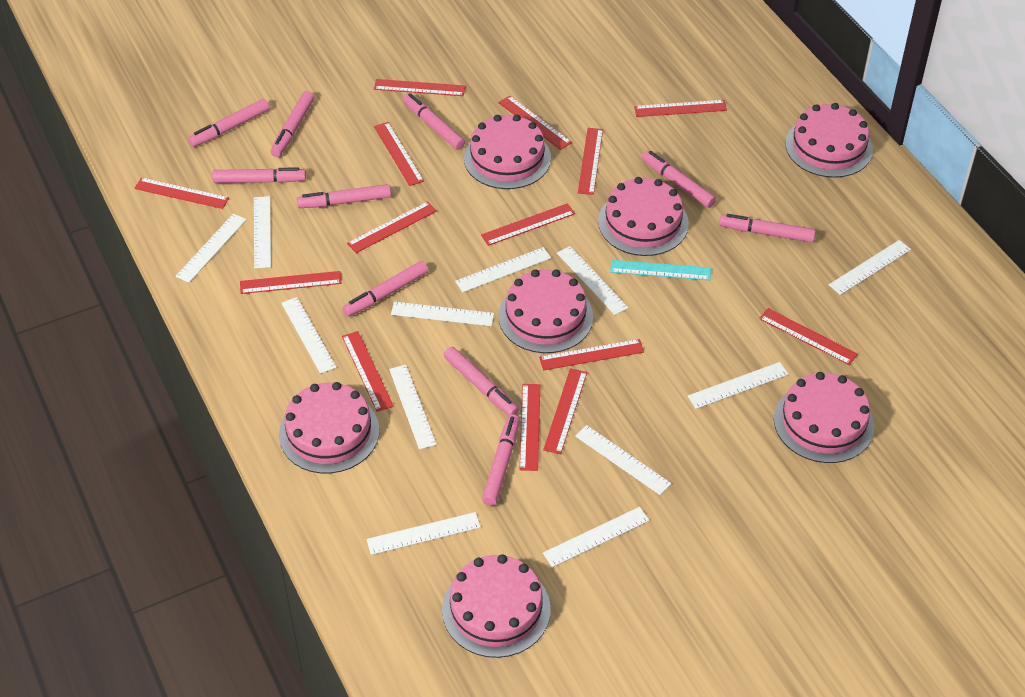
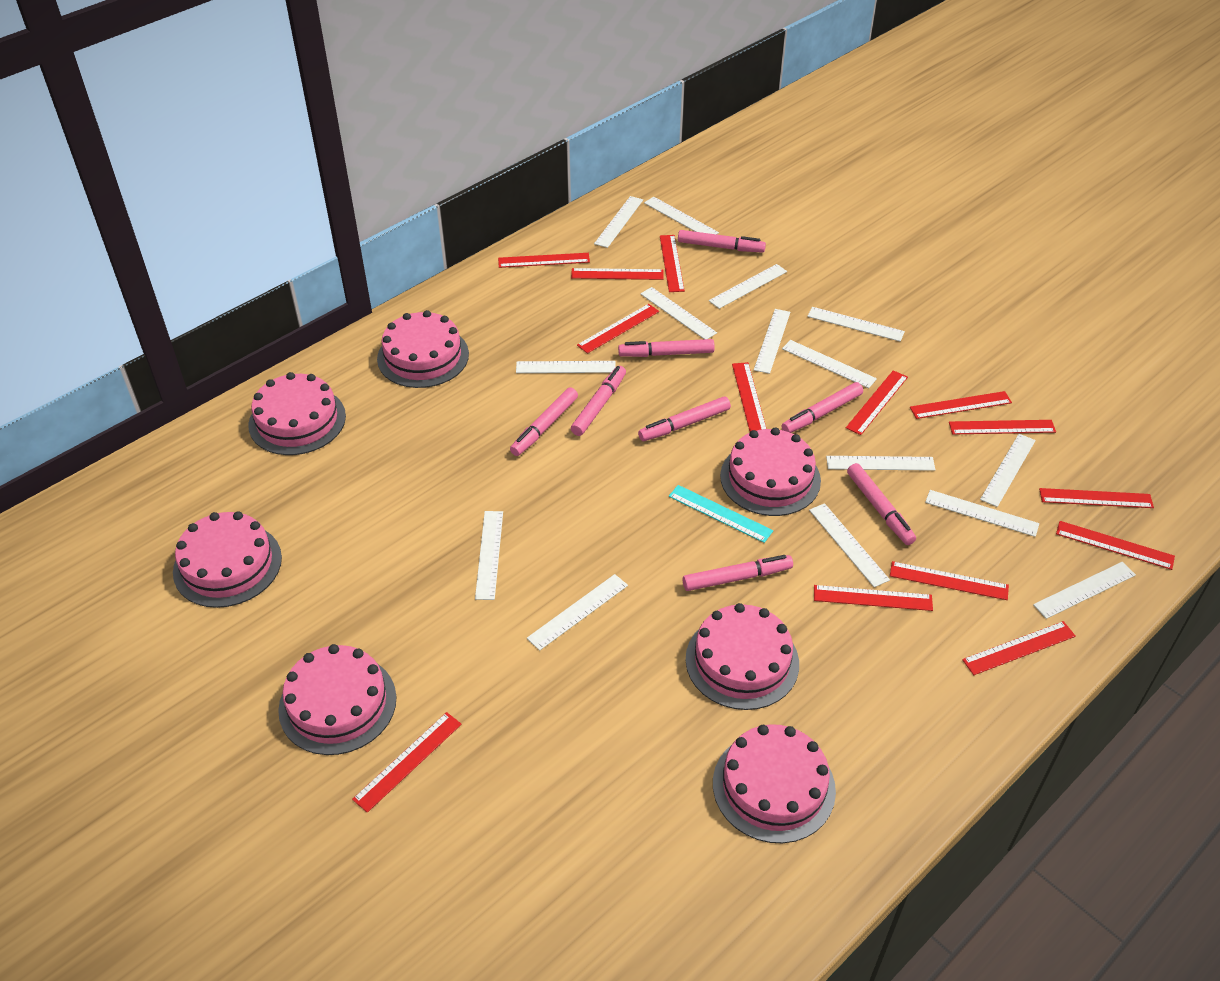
pink marker: 10 -> 8
white ruler: 12 -> 15

